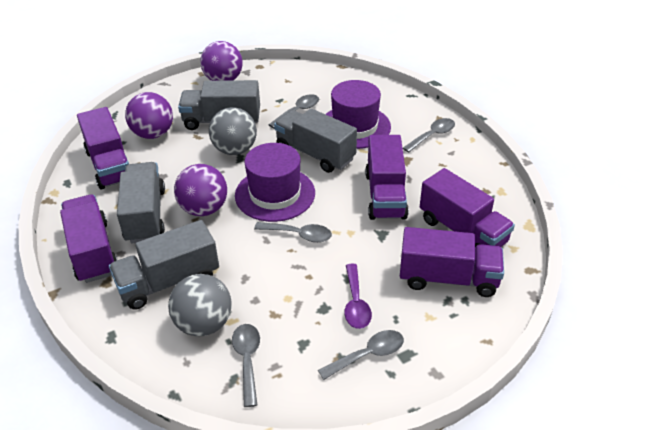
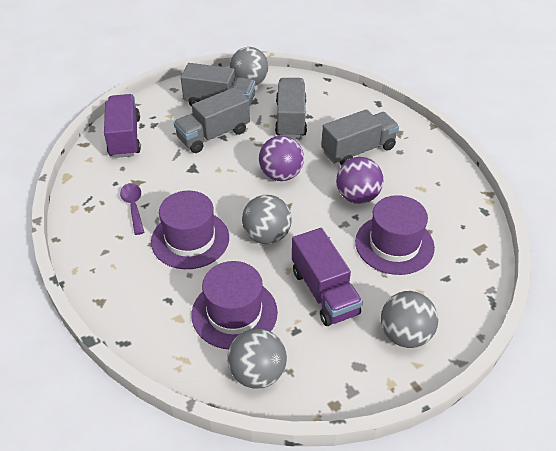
grey ball: 2 -> 4
grey spoon: 5 -> 0
purple ball: 3 -> 2
purple hat: 2 -> 3
purple truck: 5 -> 2

